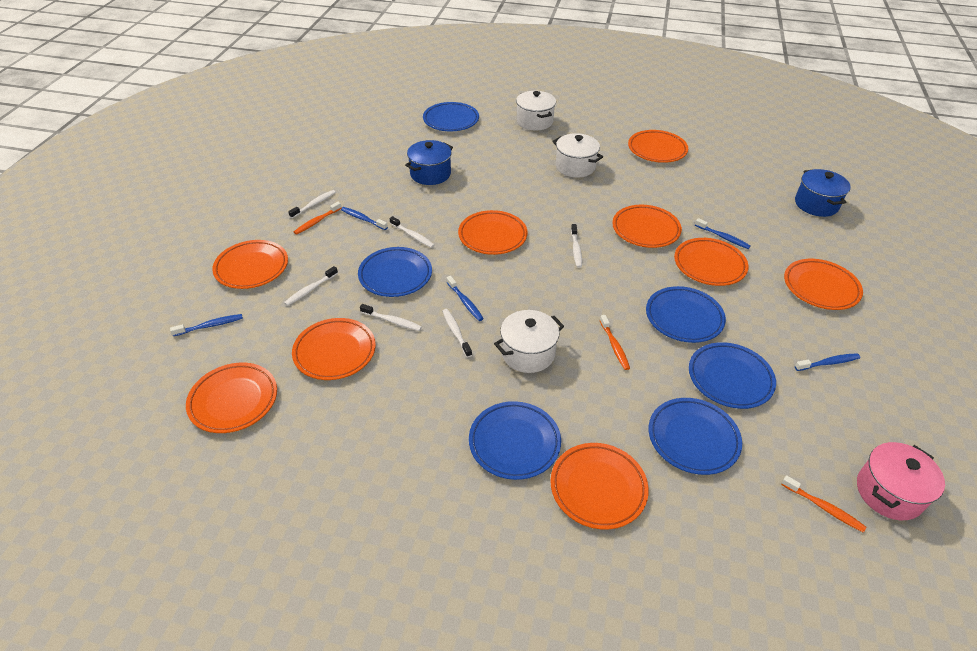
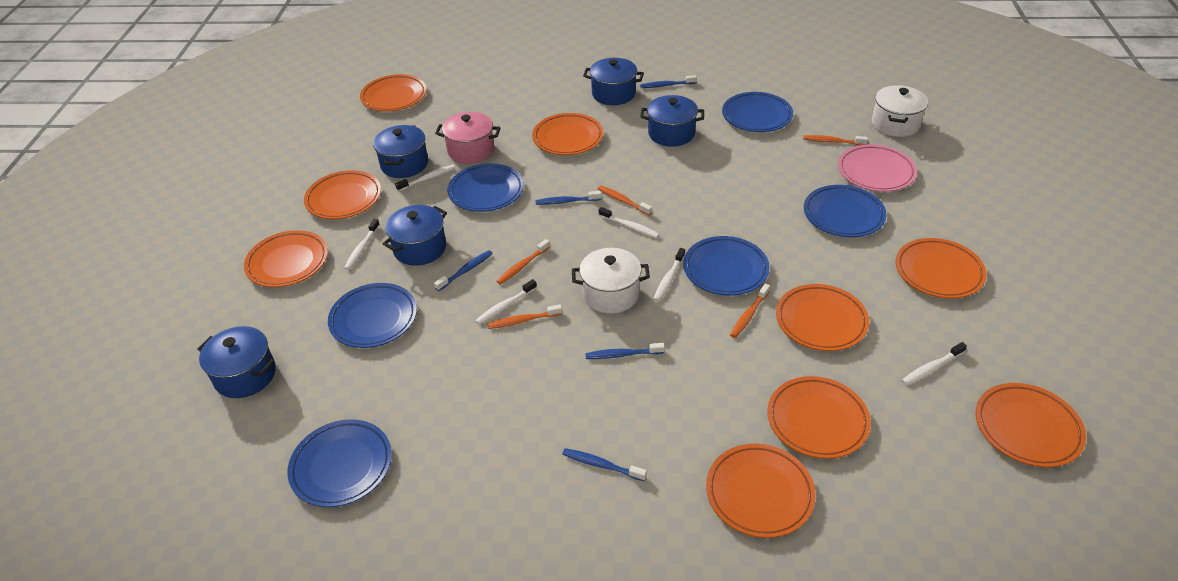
blue pot: 2 -> 5
orange toothbrush: 3 -> 5
pink plate: 0 -> 1
white pot: 3 -> 2

